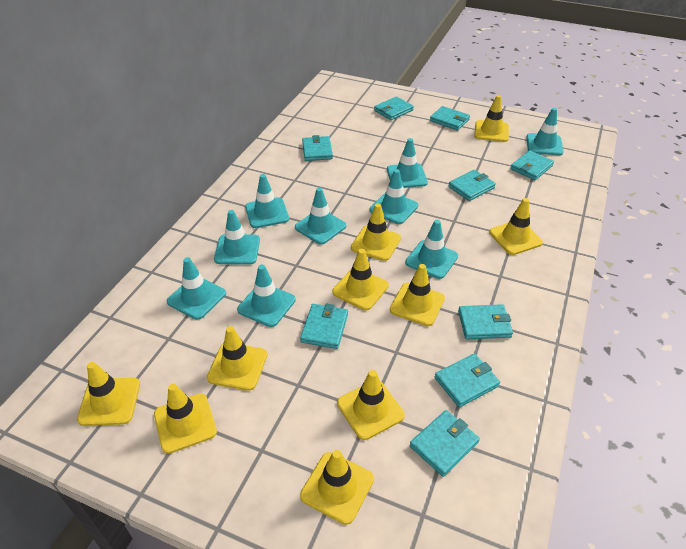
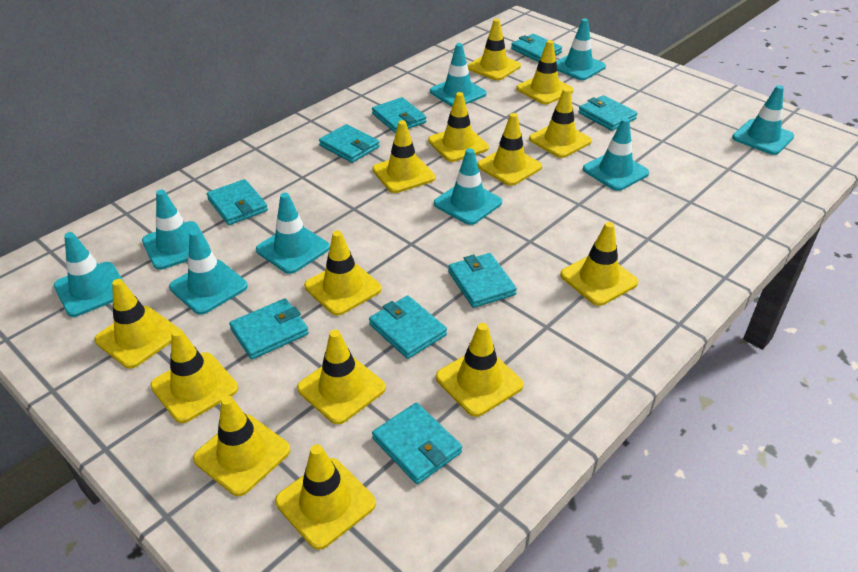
yellow traffic cone: 10 -> 14

